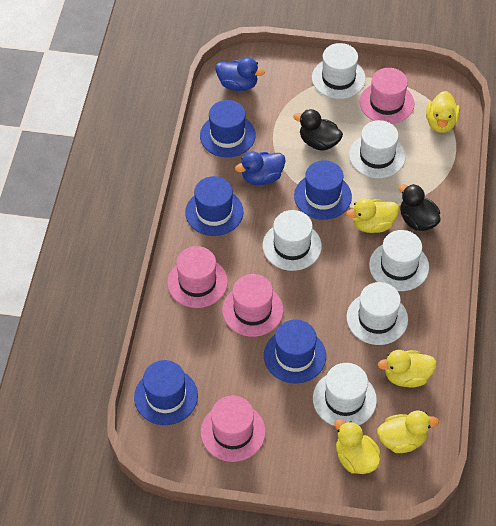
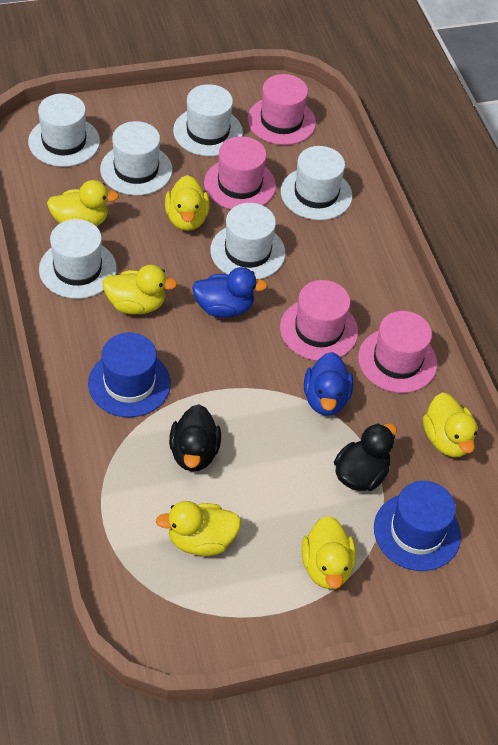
blue hat: 5 -> 2
yellow duck: 5 -> 6

